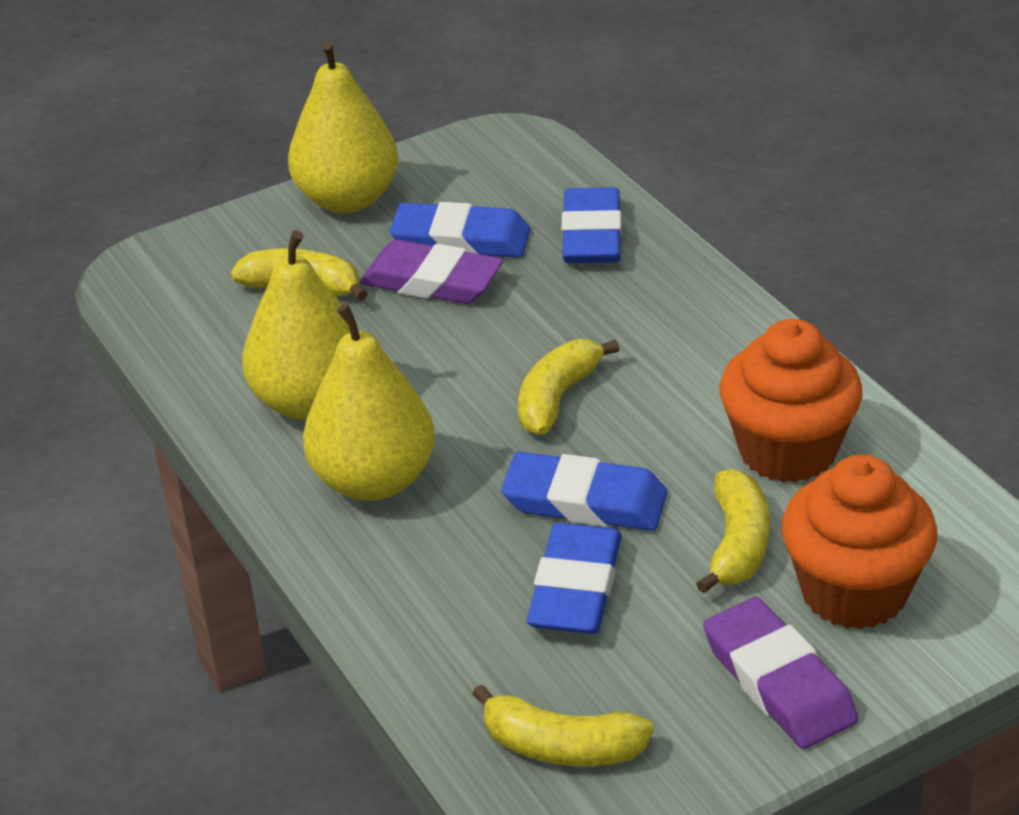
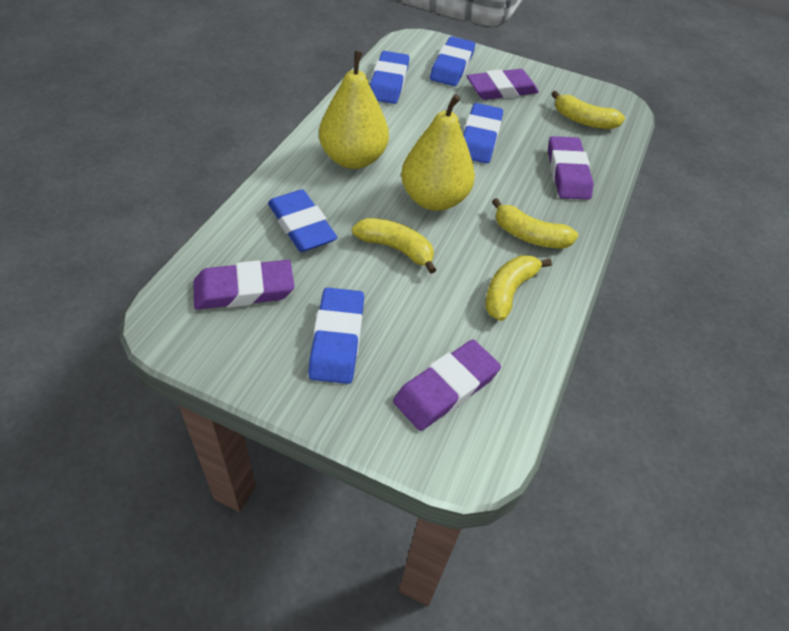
blue eraser: 4 -> 5
orange cupcake: 2 -> 0
purple eraser: 2 -> 4
yellow pear: 3 -> 2

